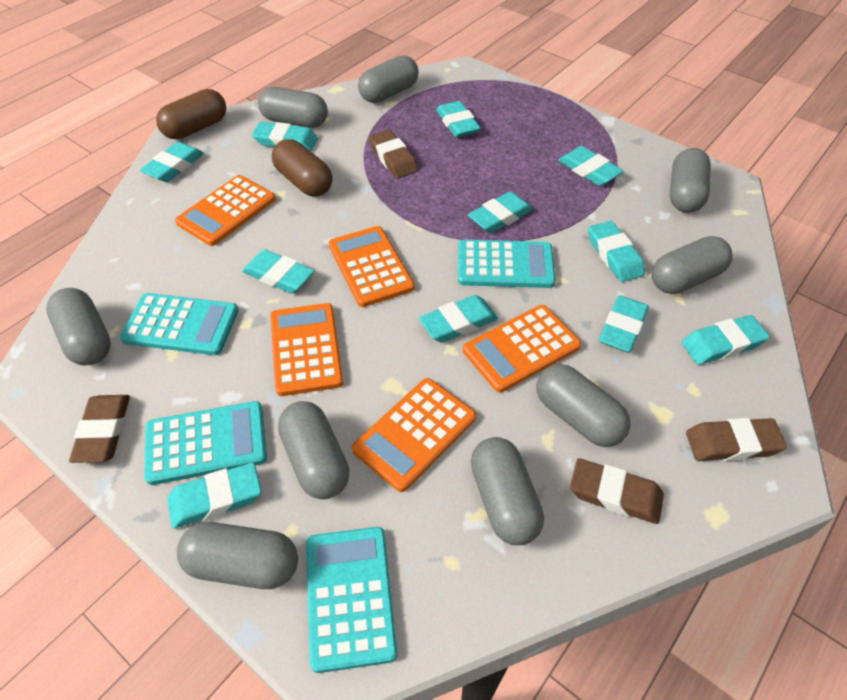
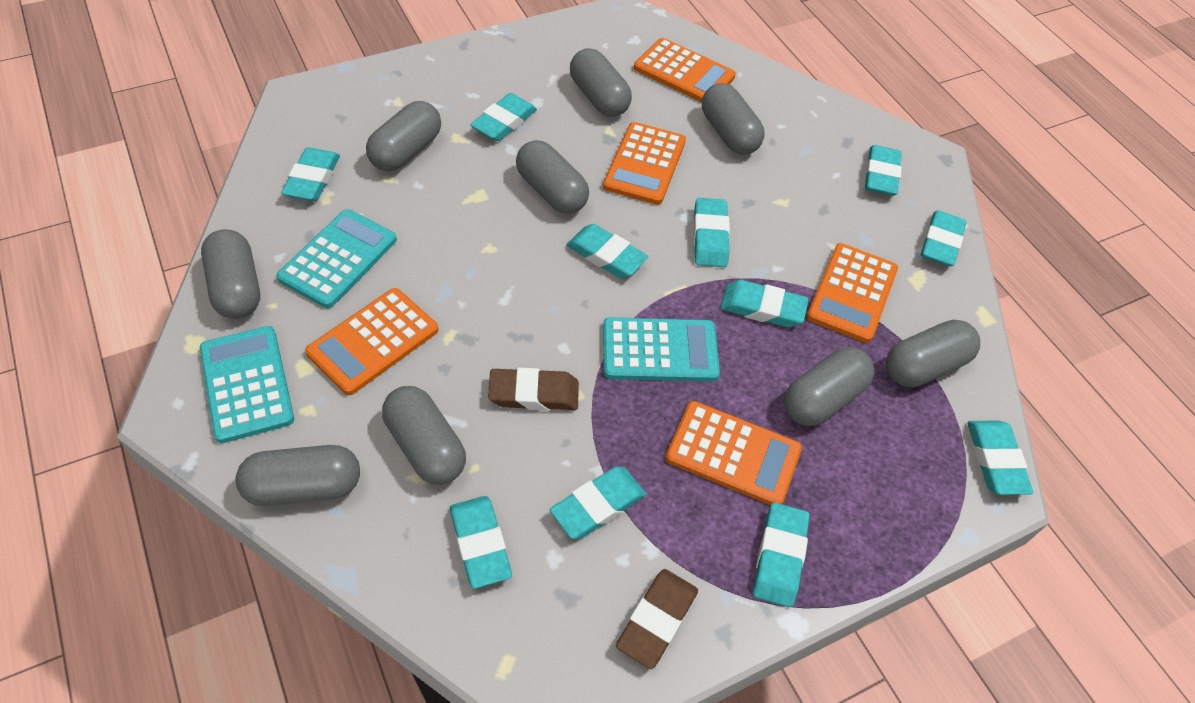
brown capsule: 2 -> 0
brown eraser: 4 -> 2
turquoise calculator: 4 -> 3

